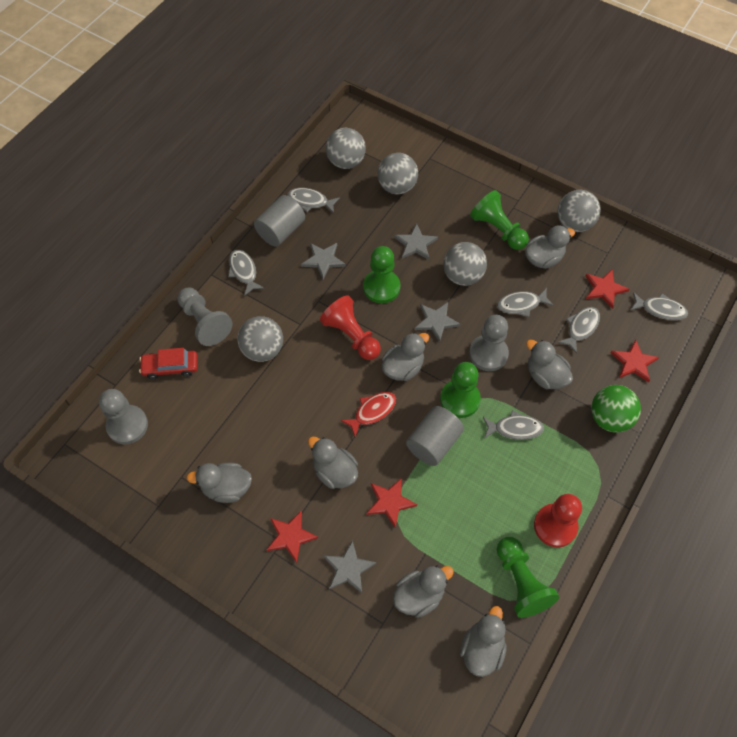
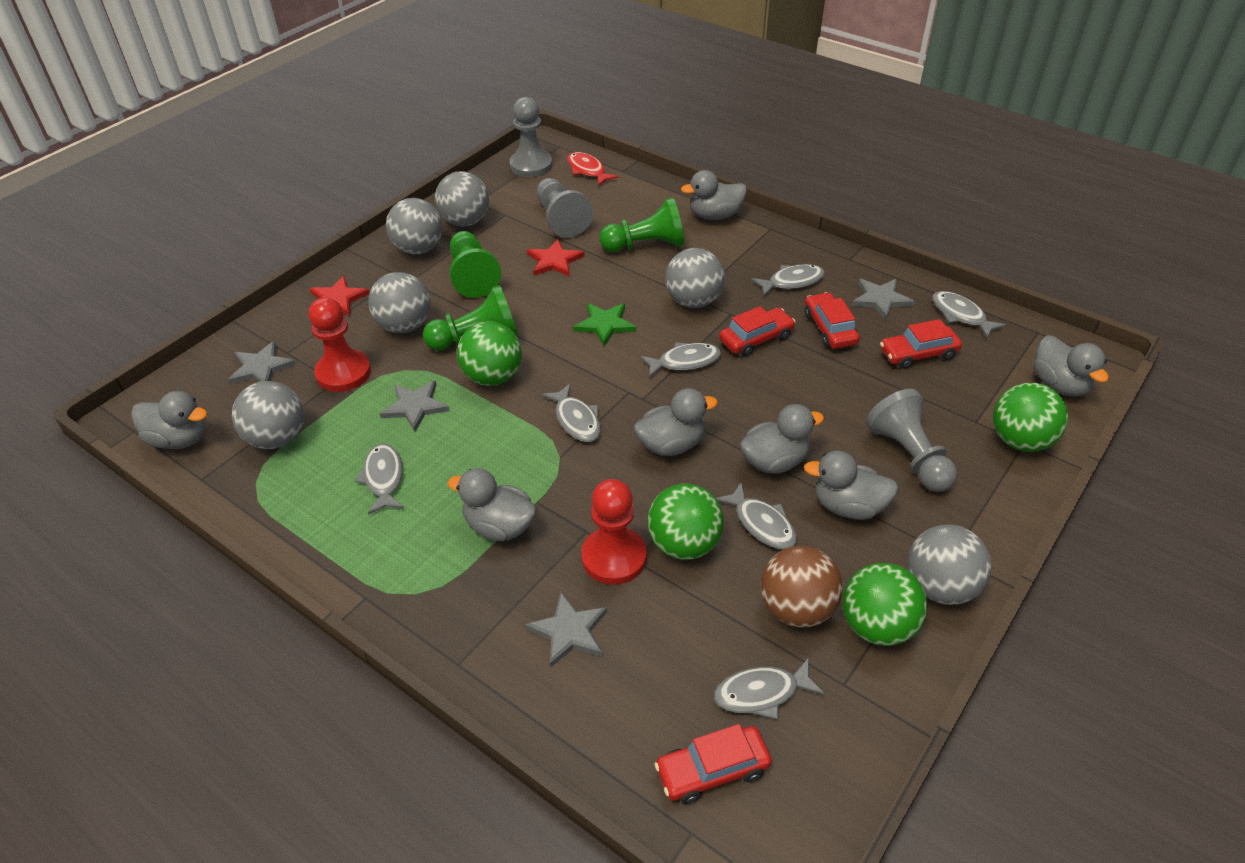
brown ball: 0 -> 1
green ball: 1 -> 4
green pawn: 4 -> 3
green star: 0 -> 1
grey ball: 5 -> 6
grey cylinder: 2 -> 0
grey fish: 6 -> 7
red car: 1 -> 4
red star: 4 -> 2

